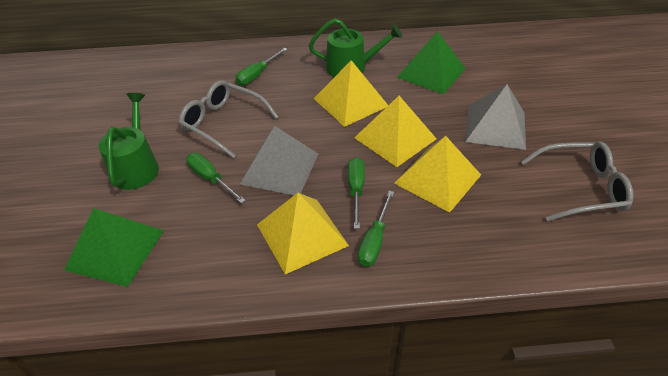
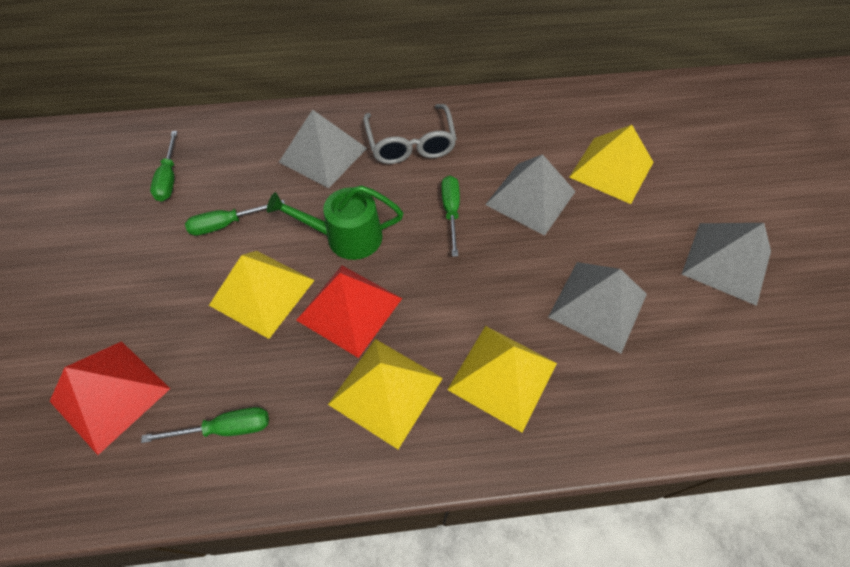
green pyramid: 2 -> 0
green watering can: 2 -> 1
grey glasses: 2 -> 1
grey pyramid: 2 -> 4
red pyramid: 0 -> 2

